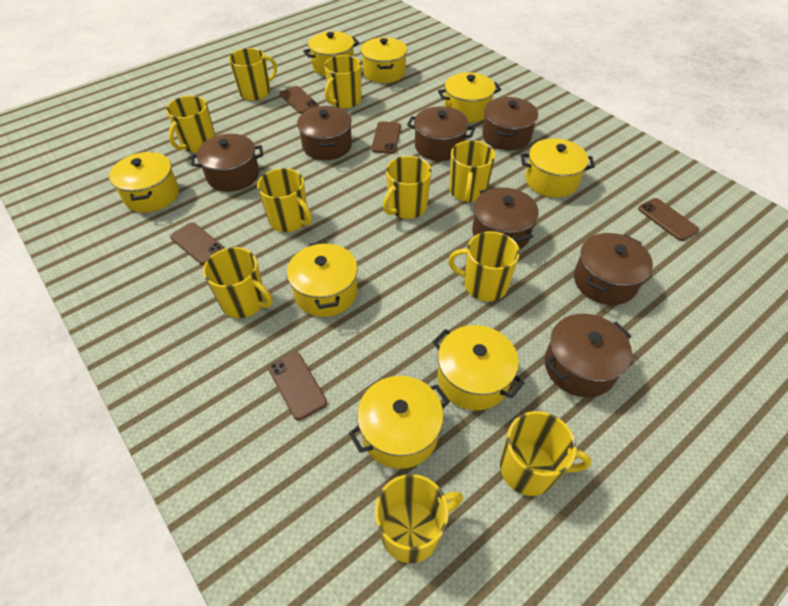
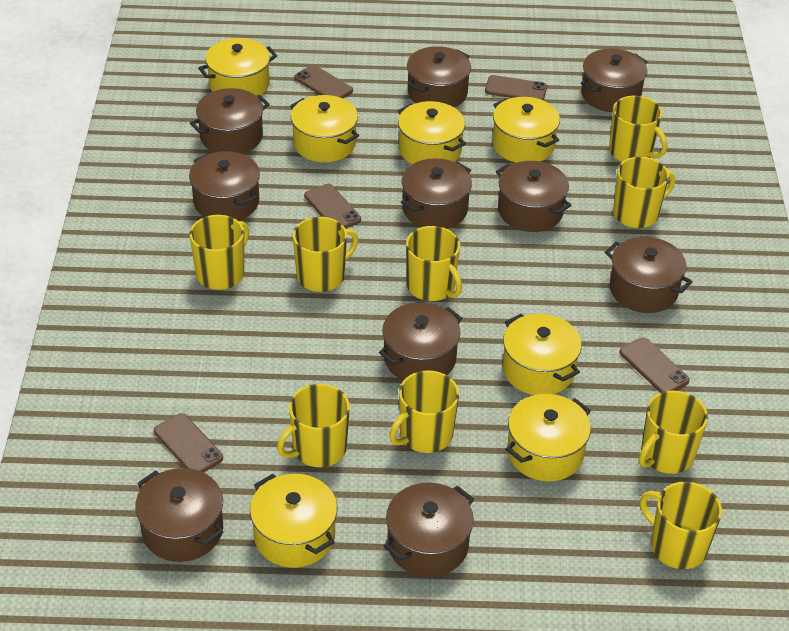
brown pot: 7 -> 10
yellow mug: 10 -> 9
yellow pot: 8 -> 7

